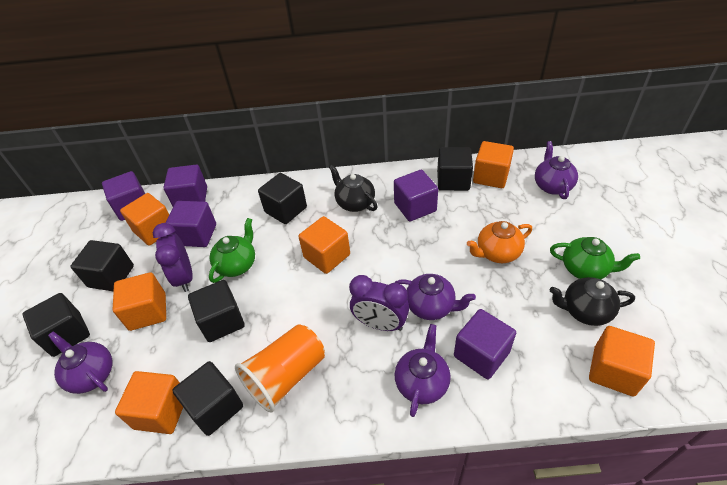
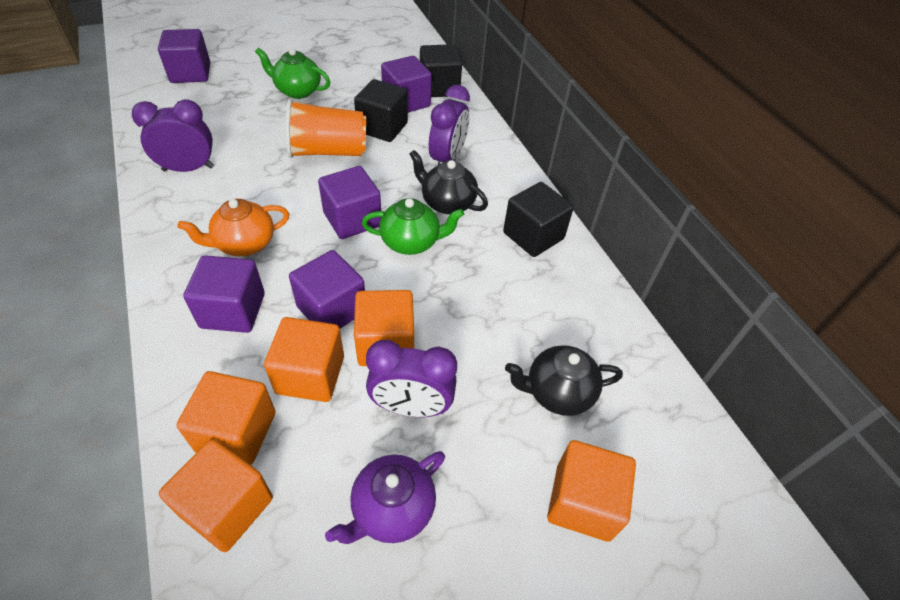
black cube: 6 -> 3
orange cube: 6 -> 5
purple clock: 2 -> 3
purple teapot: 4 -> 1

